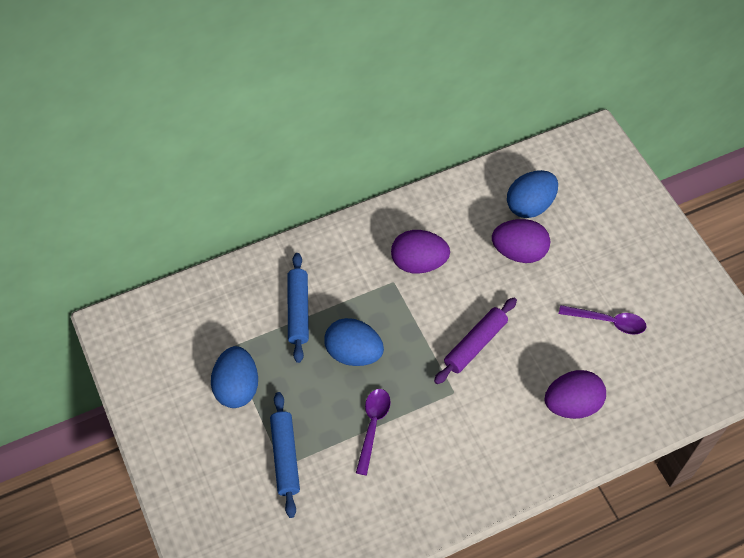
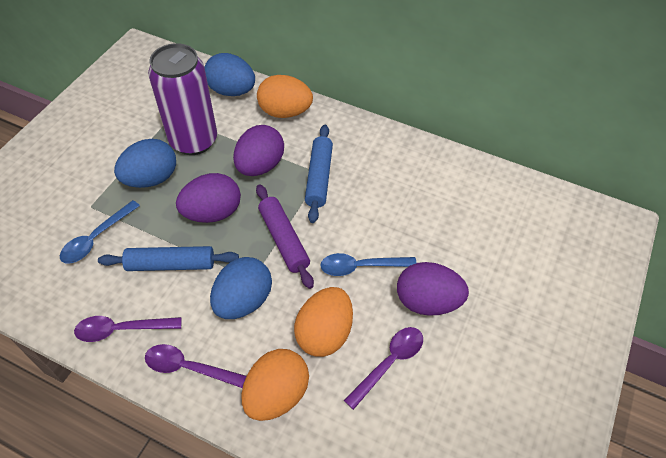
blue spoon: 0 -> 2
orange egg: 0 -> 3
purple can: 0 -> 1
purple spoon: 2 -> 3

